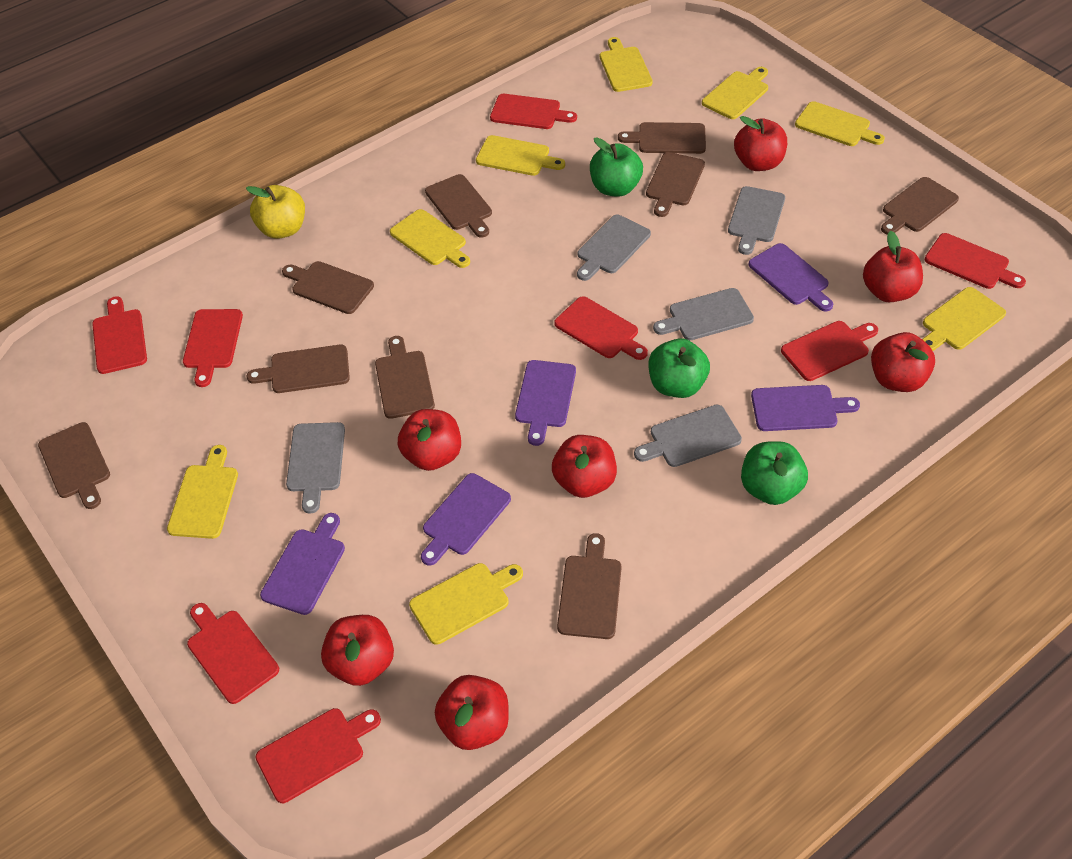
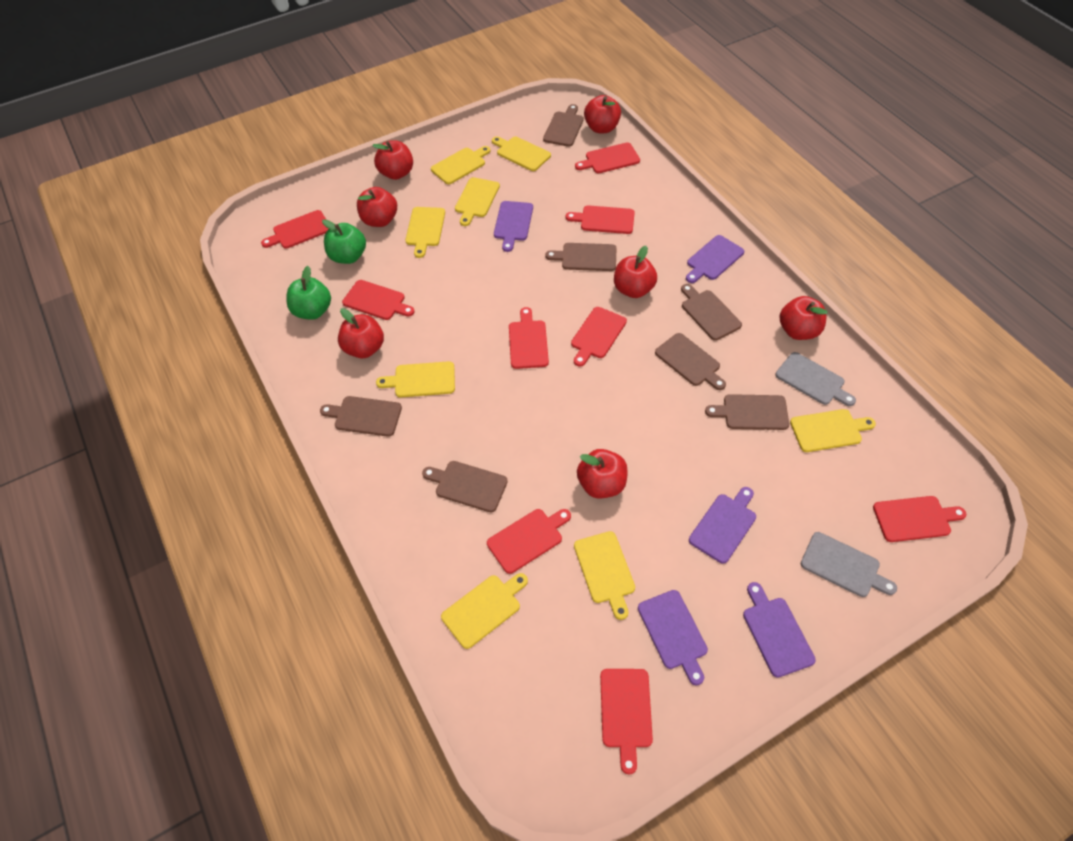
brown cutting board: 9 -> 7
green apple: 3 -> 2
grey cutting board: 5 -> 2
red cutting board: 8 -> 9
yellow apple: 1 -> 0

